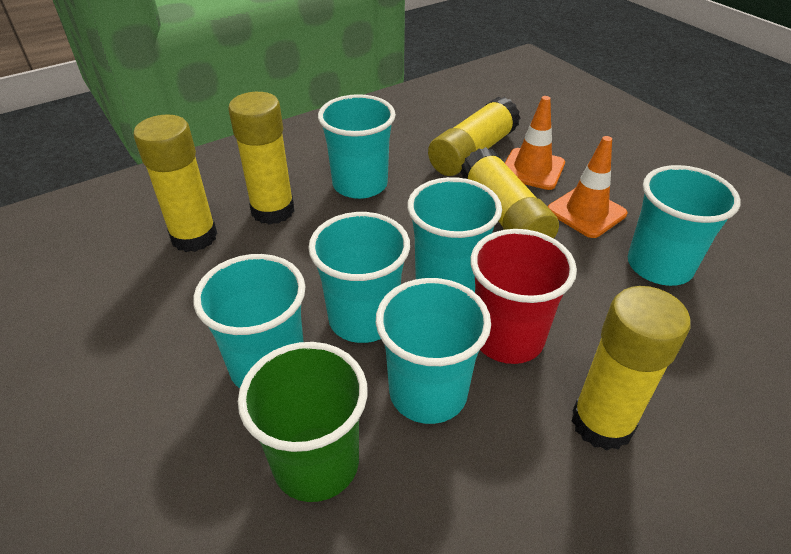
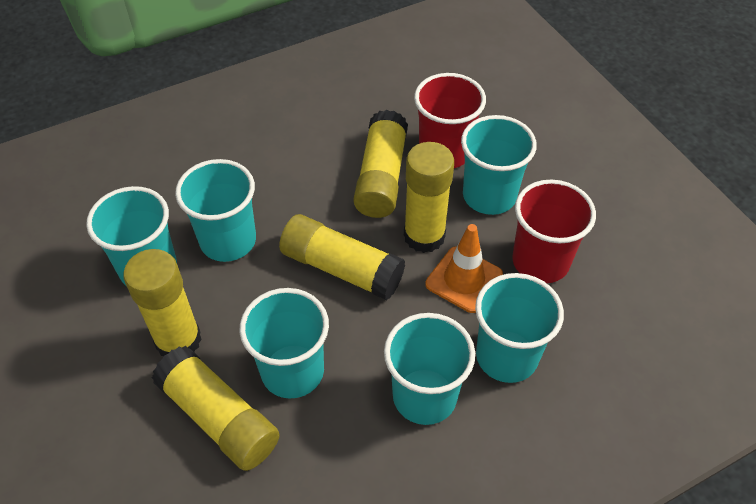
green cup: 1 -> 0
orange traffic cone: 2 -> 1
red cup: 1 -> 2

